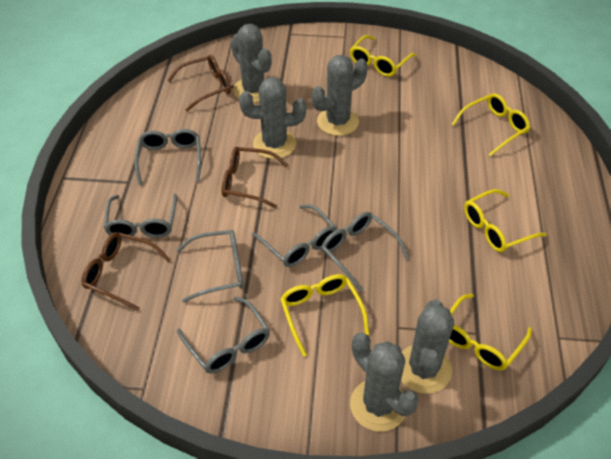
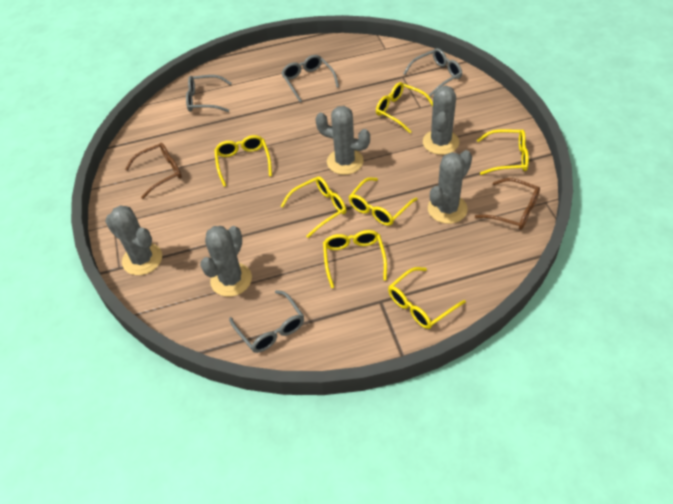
brown glasses: 3 -> 2
grey glasses: 6 -> 4
yellow glasses: 5 -> 7

